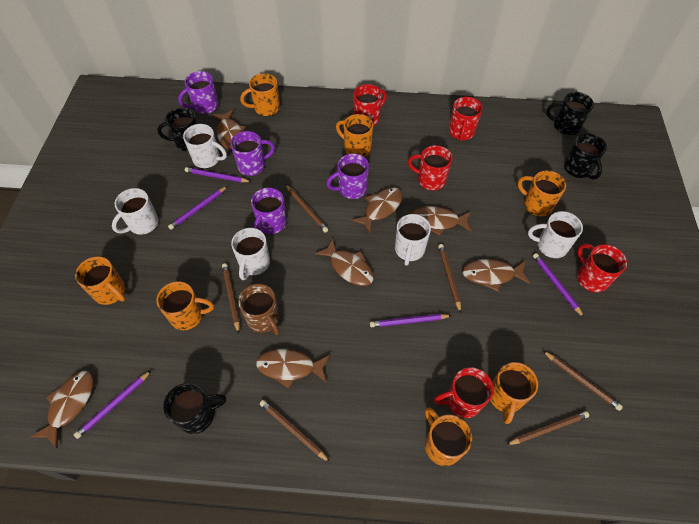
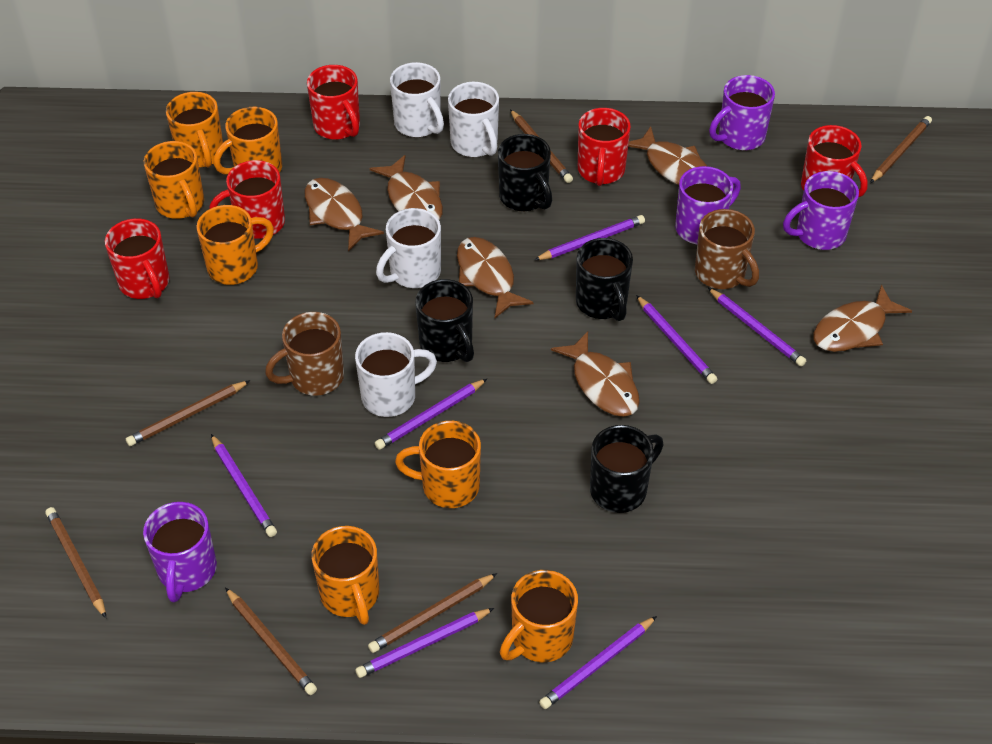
brown fish: 7 -> 6
brown mug: 1 -> 2
purple pencil: 5 -> 7
white mug: 5 -> 4

